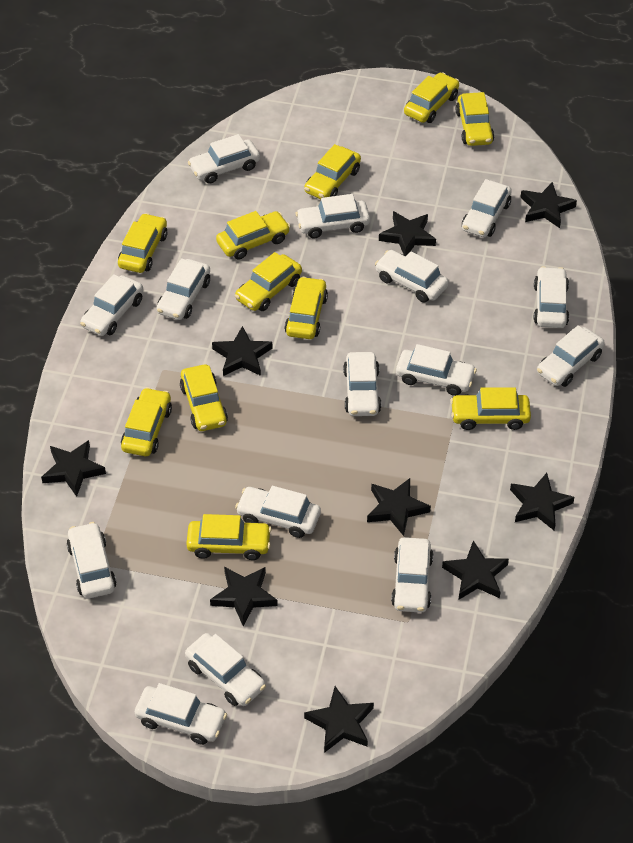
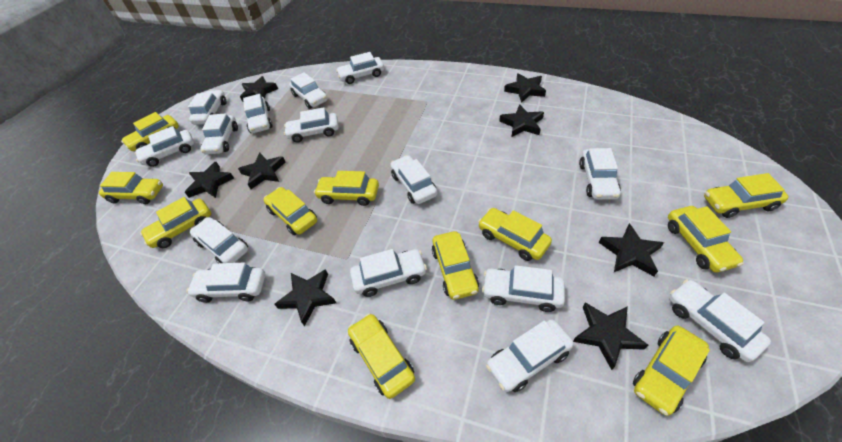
black star: 9 -> 8

